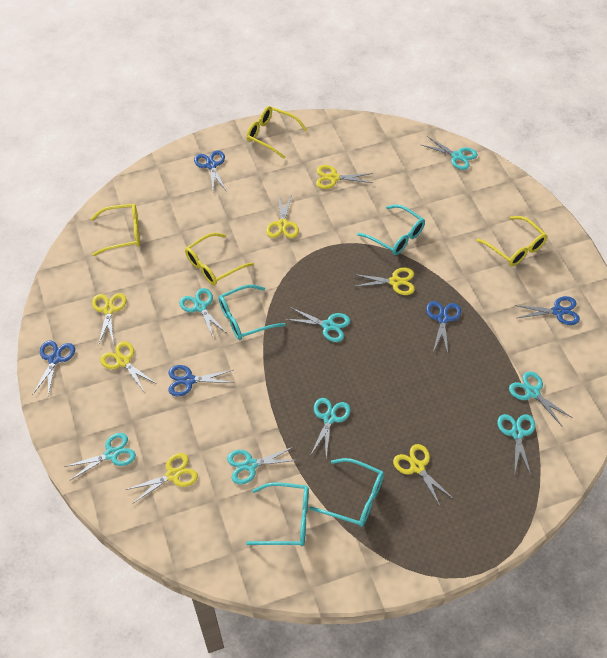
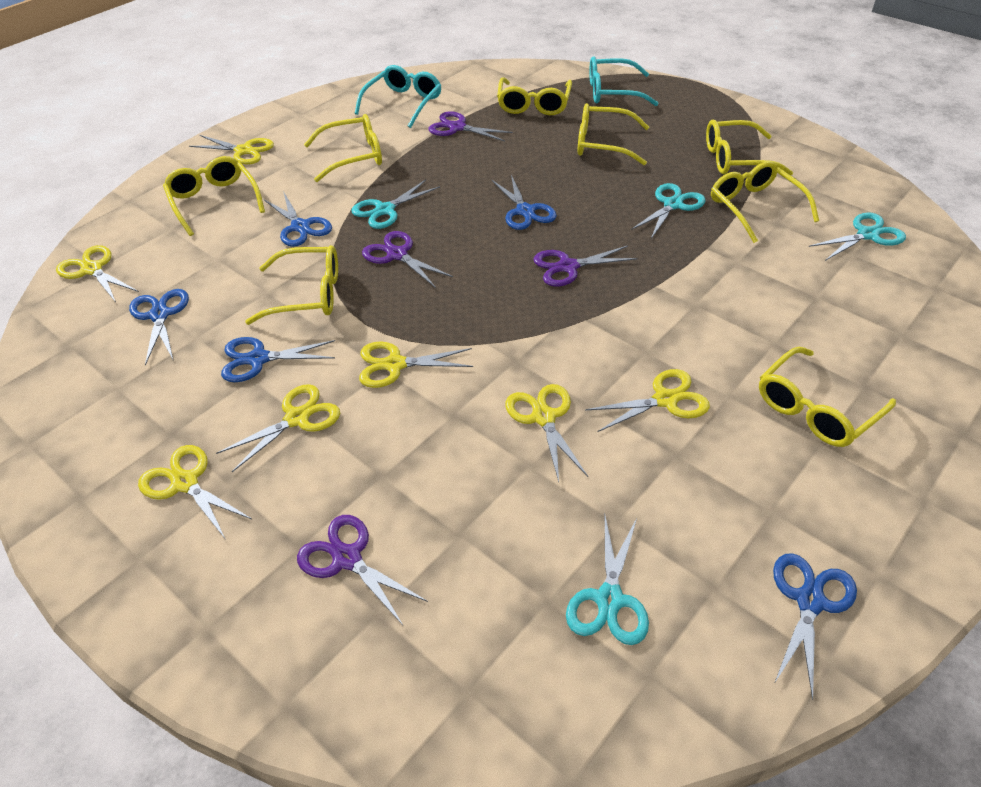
purple scissors: 0 -> 4
turquoise glasses: 4 -> 2
turquoise scissors: 8 -> 4
yellow glasses: 4 -> 8

